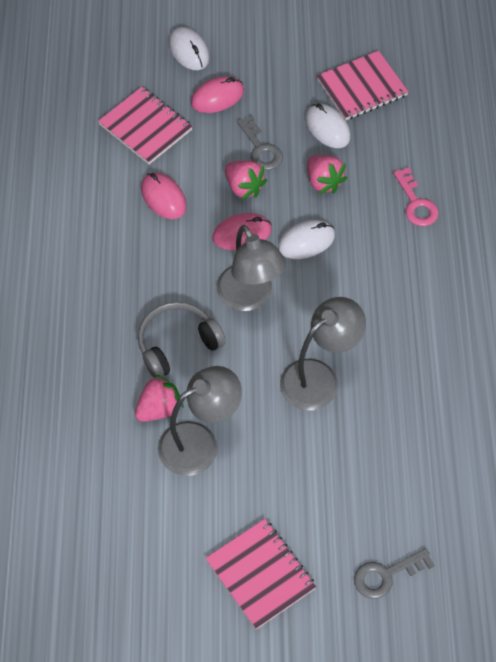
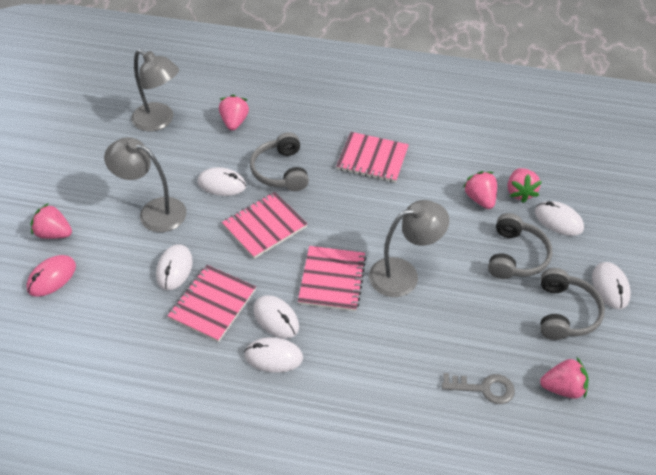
grey headphones: 1 -> 3
grey key: 2 -> 1
pink key: 1 -> 0
pink mouse: 3 -> 1
pink notebook: 3 -> 4
pink strawberry: 3 -> 5
white mouse: 3 -> 6

